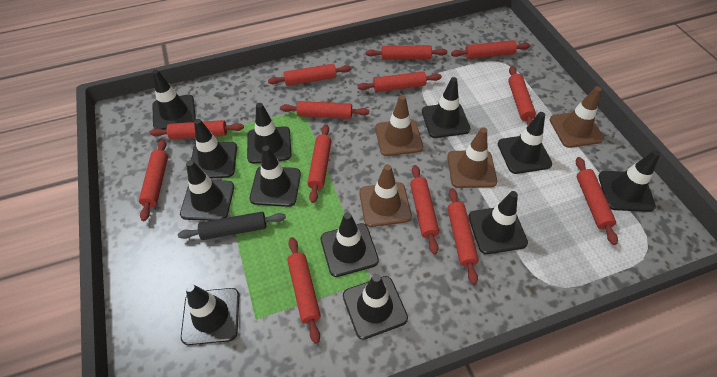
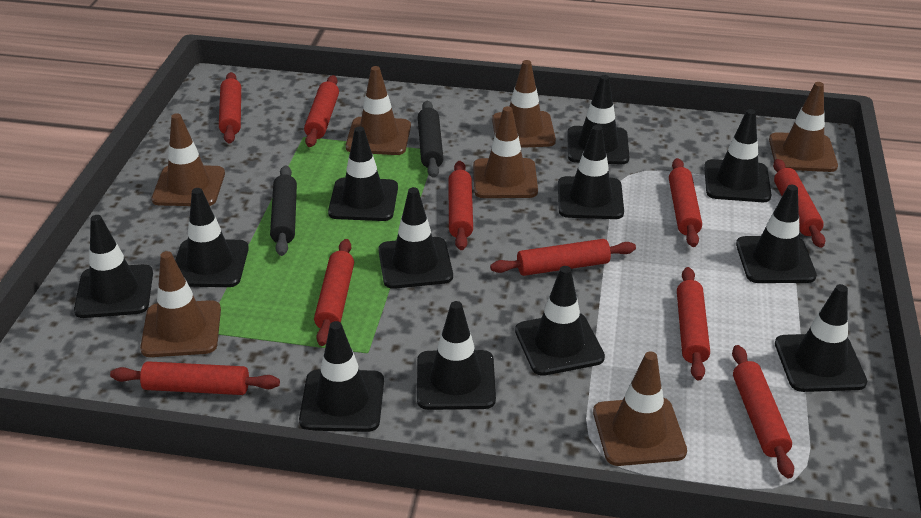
black rolling pin: 1 -> 2
brown traffic cone: 4 -> 7
red rolling pin: 13 -> 10

